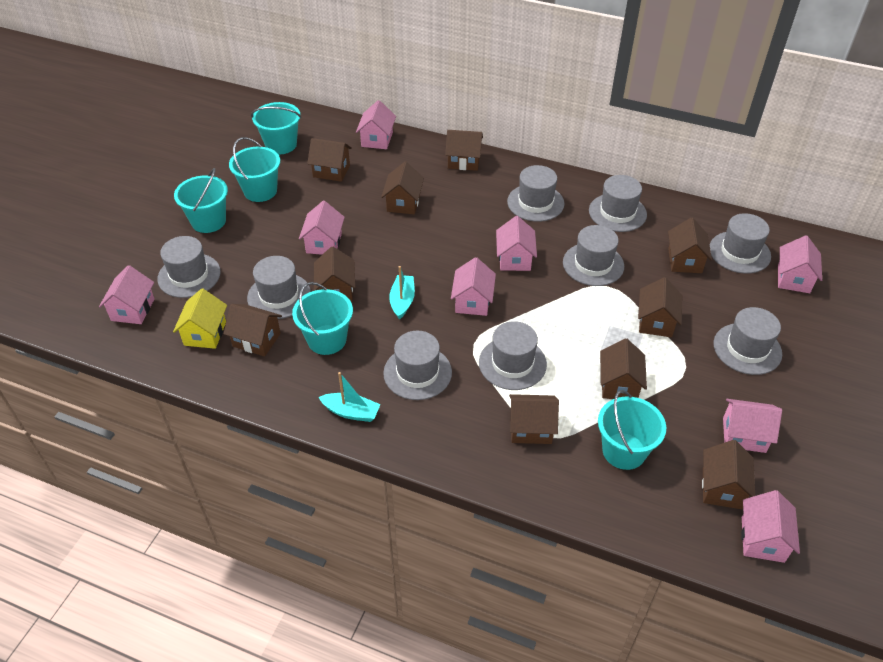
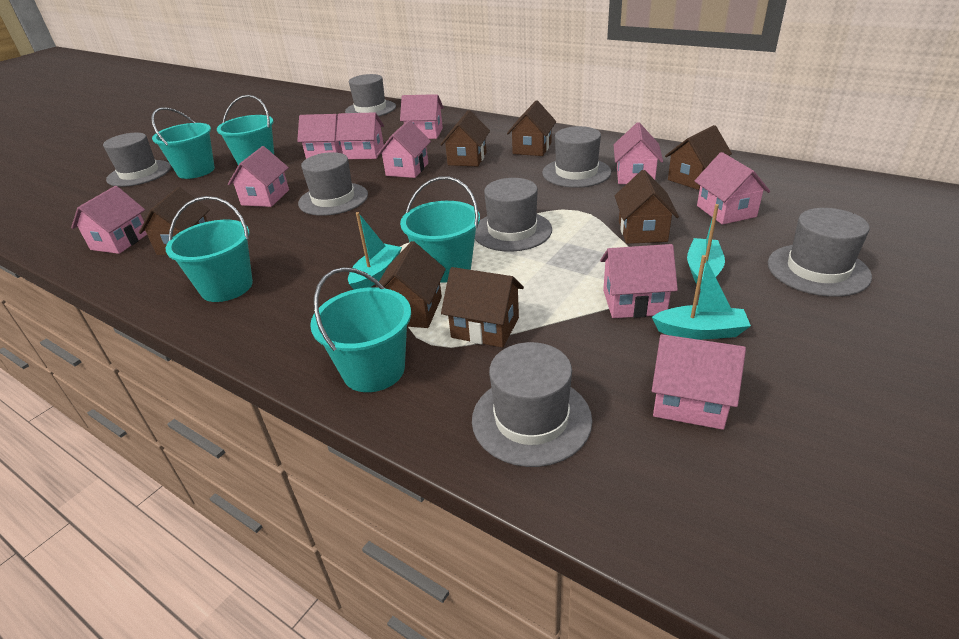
brown house: 10 -> 7
grey hat: 9 -> 7
pink house: 8 -> 10
turquoise boat: 2 -> 3
yellow house: 1 -> 0

